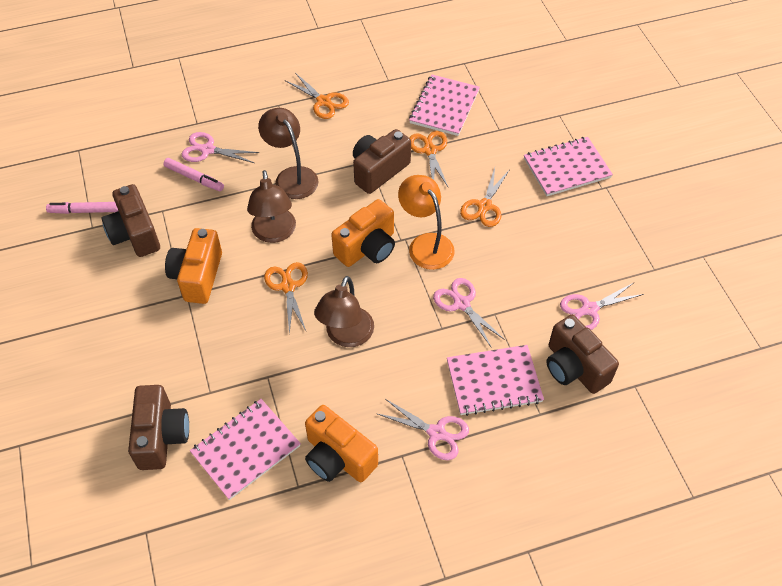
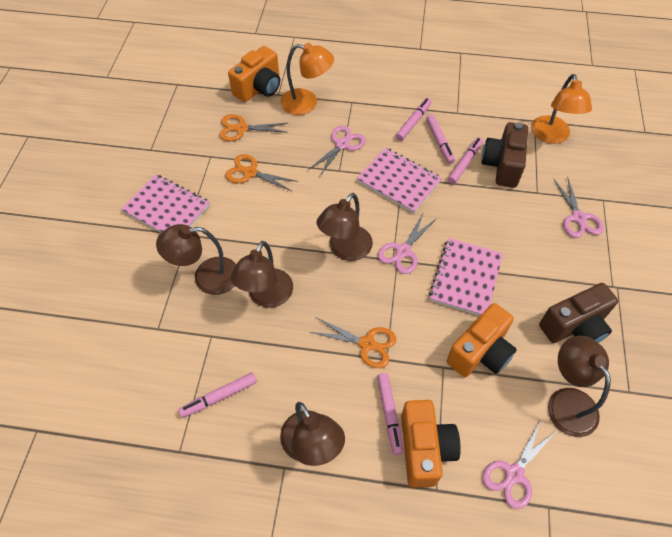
brown camera: 4 -> 2
brown lamp: 3 -> 5
orange lamp: 1 -> 2
orange scissors: 4 -> 3
pink marker: 2 -> 5
pink notebook: 4 -> 3

